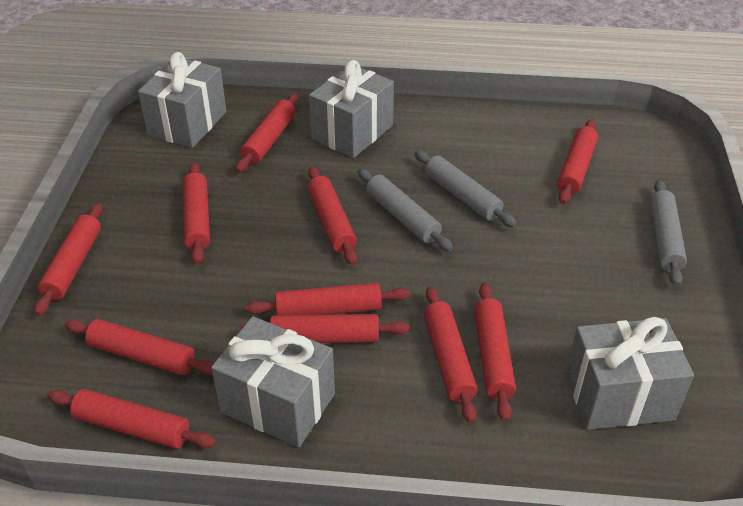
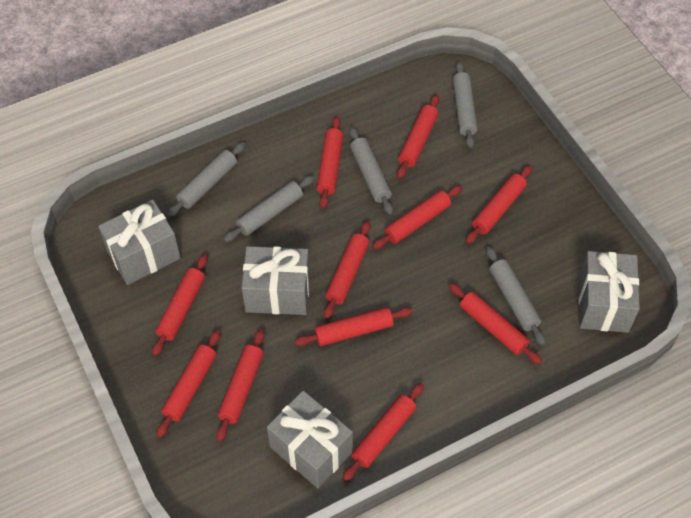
grey rolling pin: 3 -> 5

